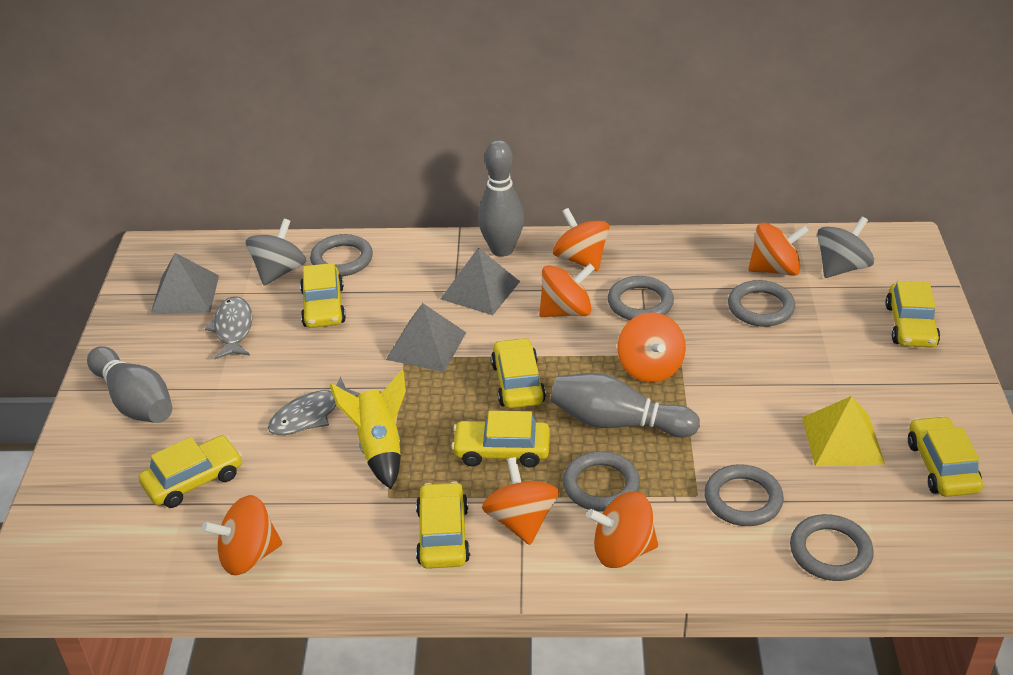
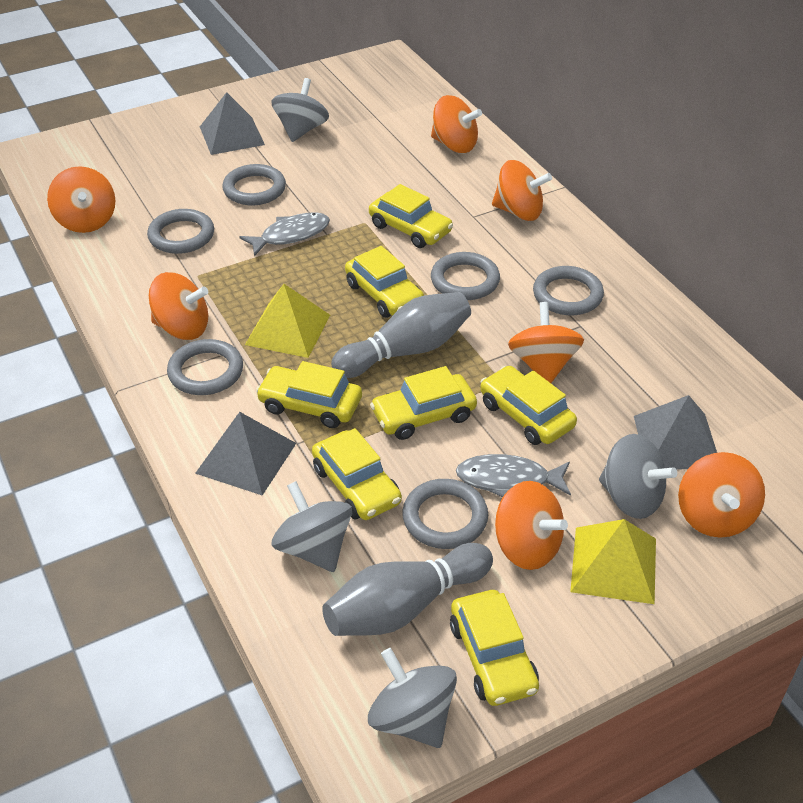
grey bowling pin: 3 -> 2
grey spinning top: 2 -> 4
yellow pyramid: 1 -> 2
yellow rocket: 1 -> 0

